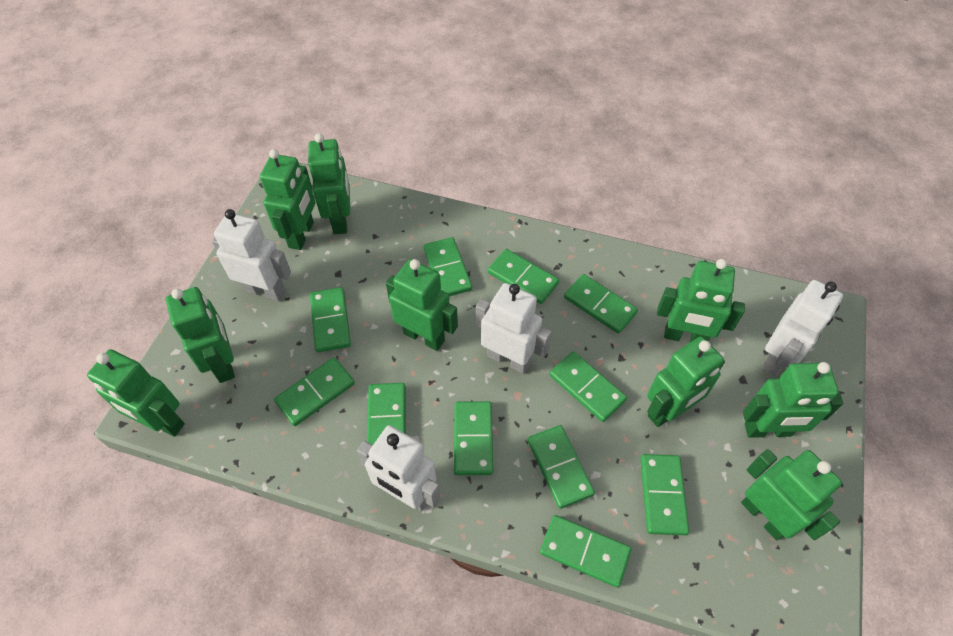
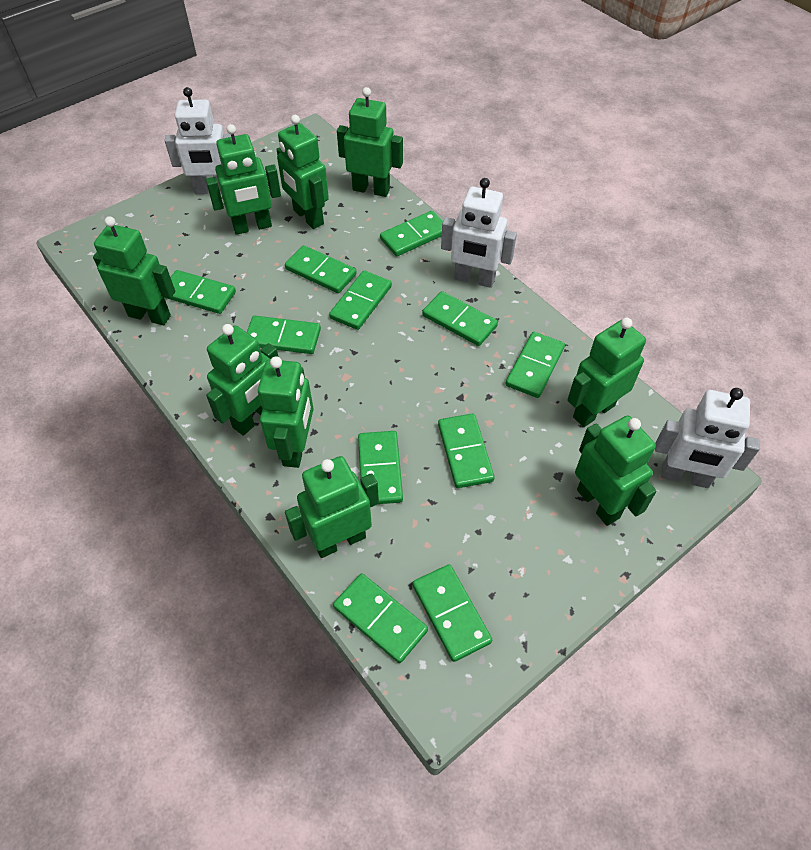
white robot: 4 -> 3

